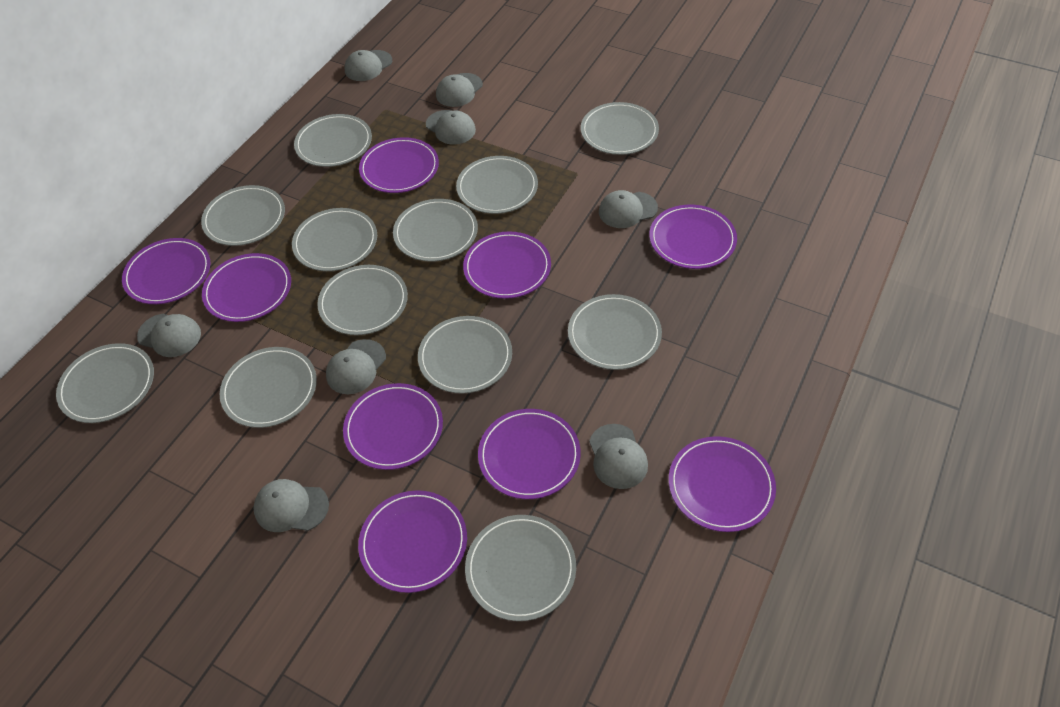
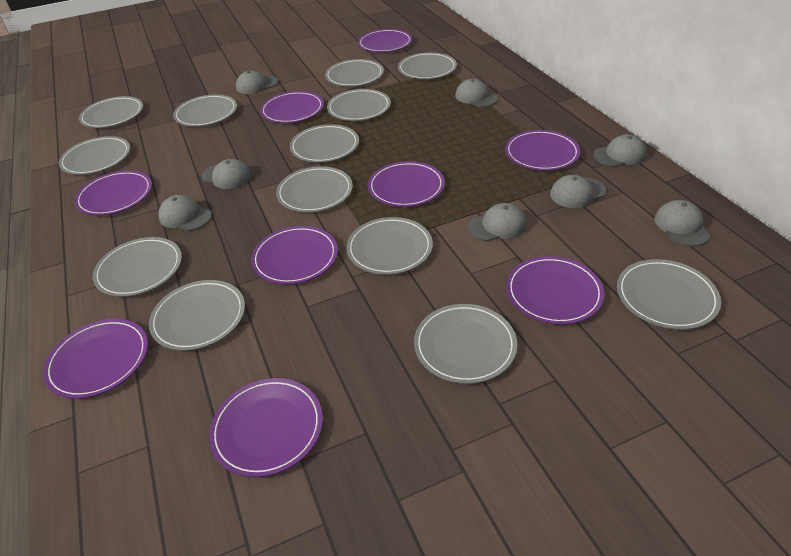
grey plate: 12 -> 13

